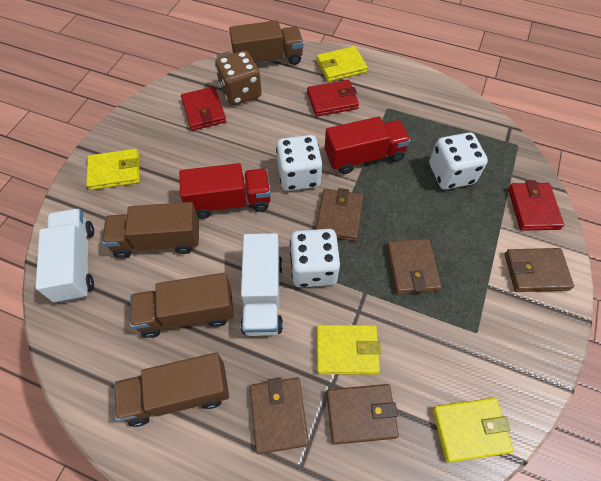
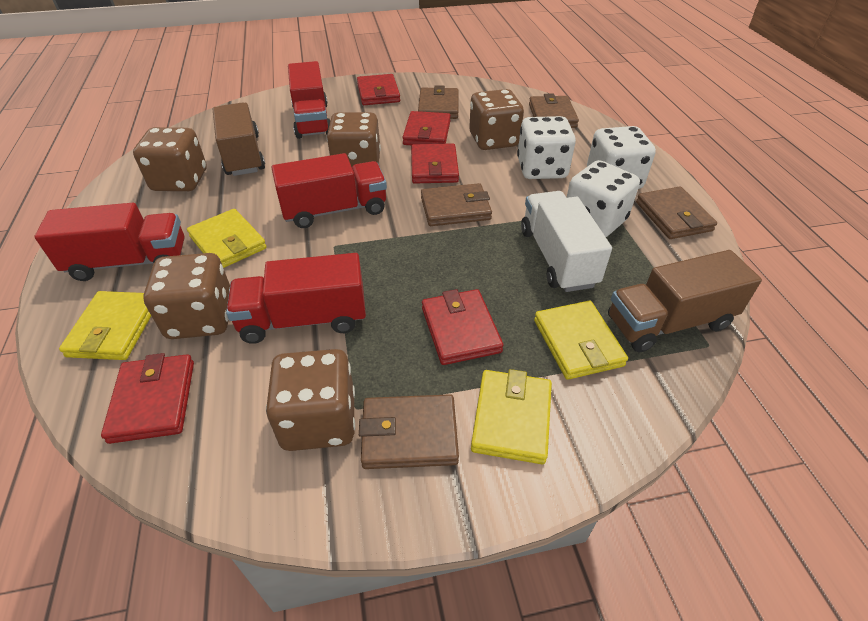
brown dice: 1 -> 5
brown truck: 4 -> 2
red truck: 2 -> 4
red wallet: 3 -> 5
white truck: 2 -> 1

